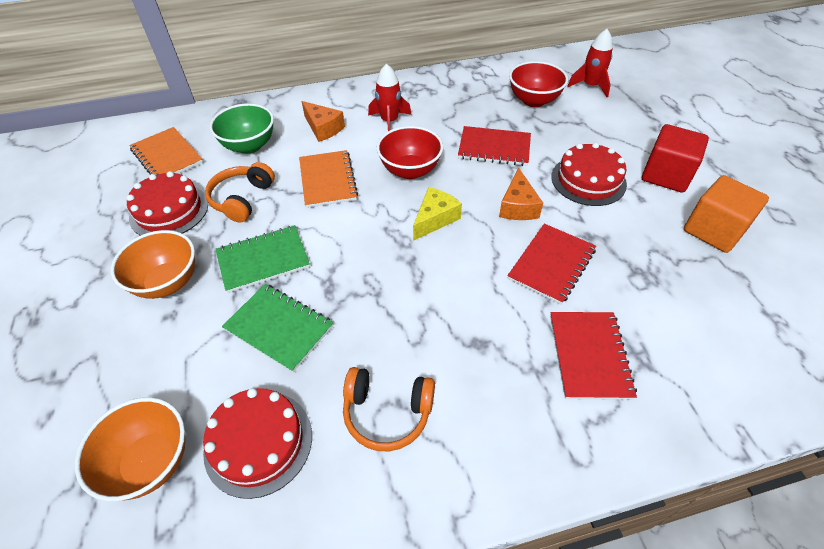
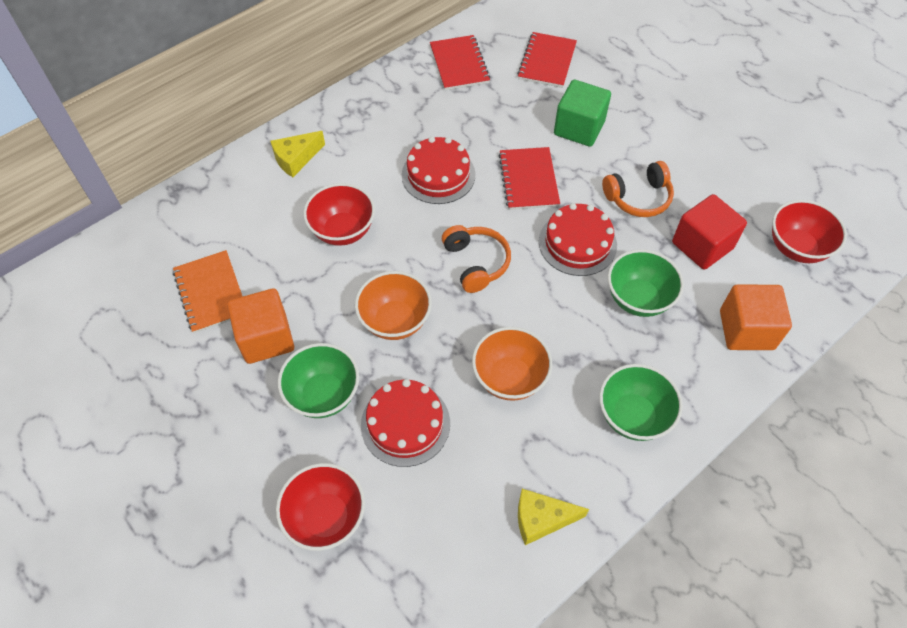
green bowl: 1 -> 3
green cube: 0 -> 1
green notebook: 2 -> 0
orange cheese: 2 -> 0
orange cube: 1 -> 2
orange notebook: 2 -> 1
red bowl: 2 -> 3
red rocket: 2 -> 0
yellow cheese: 1 -> 2

